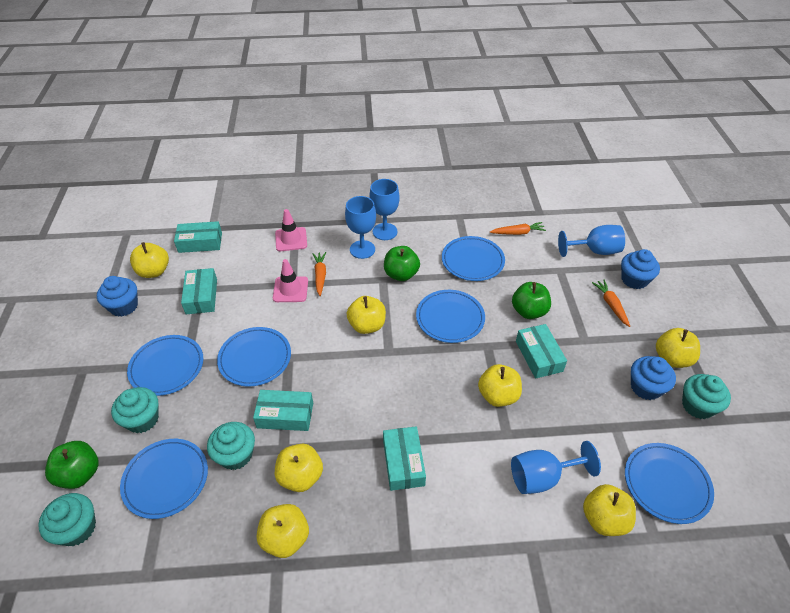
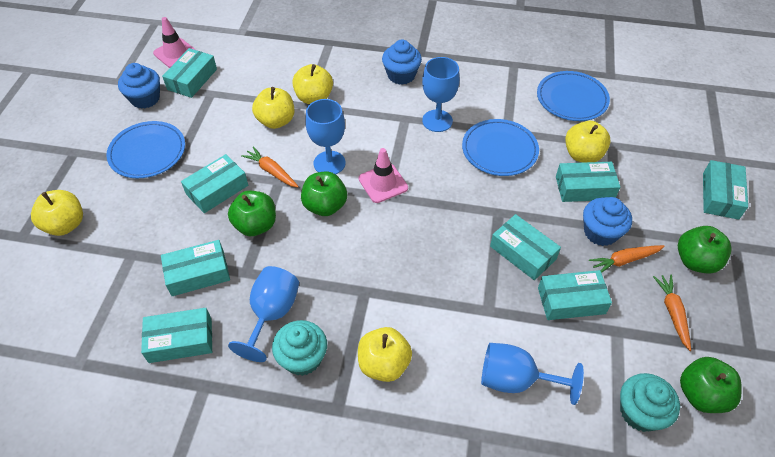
blue plate: 6 -> 3
green apple: 3 -> 4
turquoise box: 5 -> 8
turquoise cupcake: 4 -> 2
yellow apple: 7 -> 5

